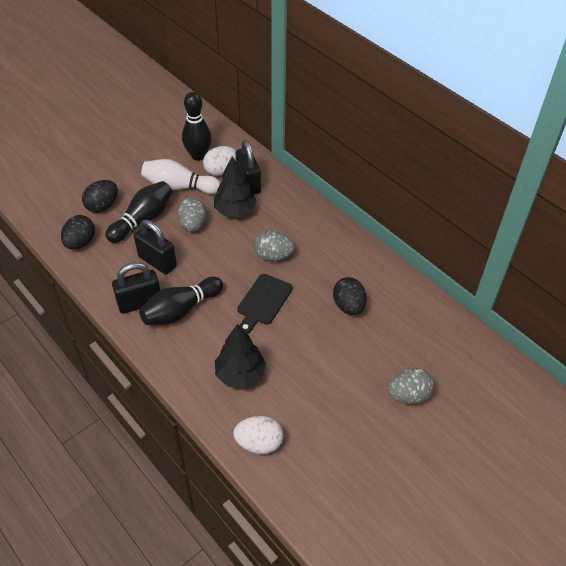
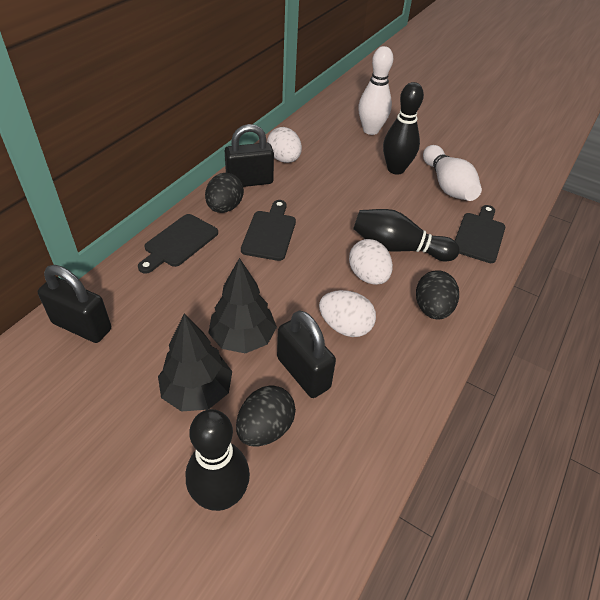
black cutting board: 1 -> 3
grey egg: 3 -> 0
white bowling pin: 1 -> 2
white egg: 2 -> 3

